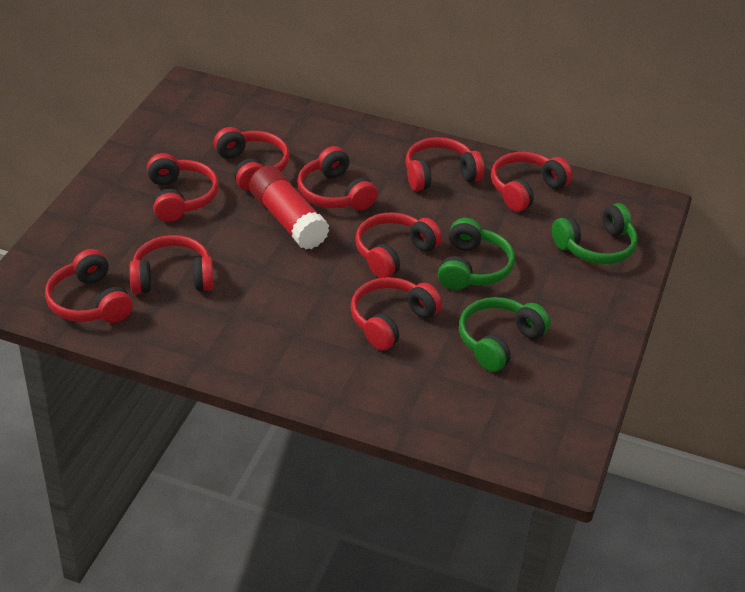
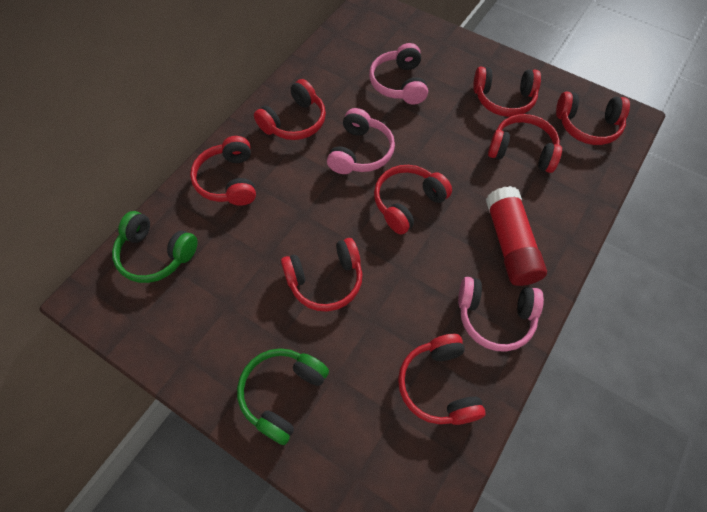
green headphones: 3 -> 2
pink headphones: 0 -> 3
red headphones: 9 -> 8

